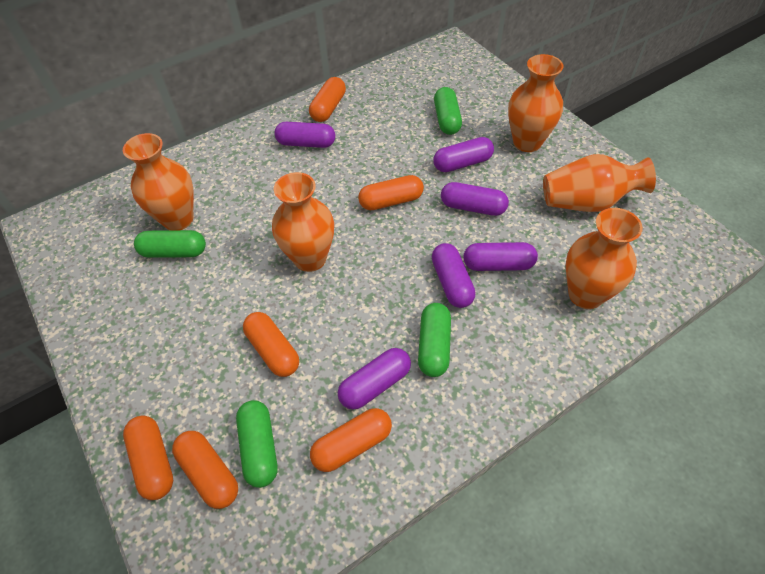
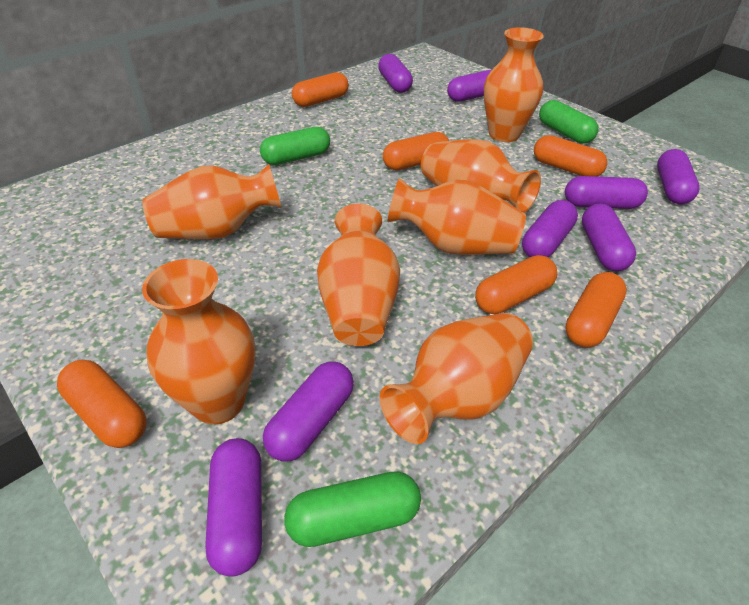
green capsule: 4 -> 3
orange vase: 5 -> 7
purple capsule: 6 -> 8

